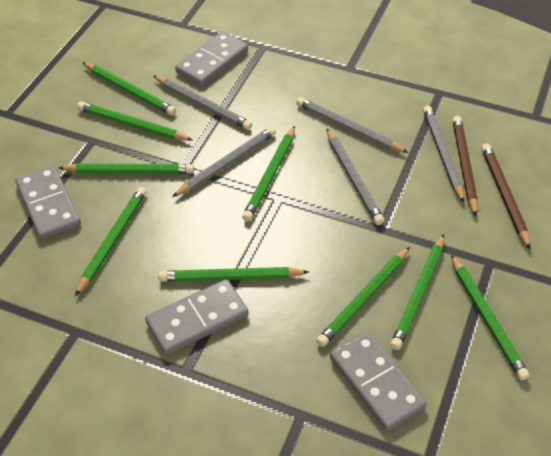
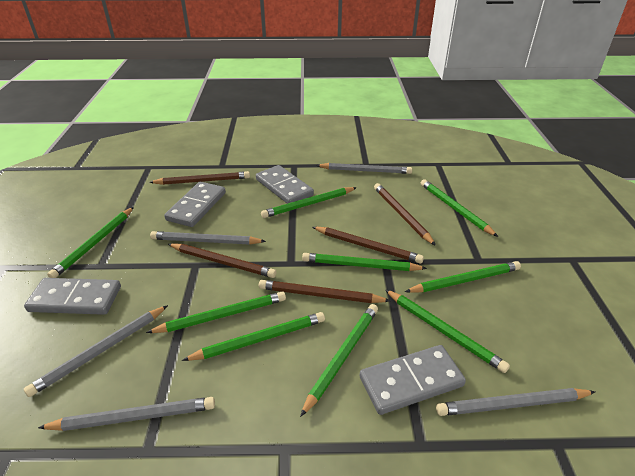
brown pencil: 2 -> 5

